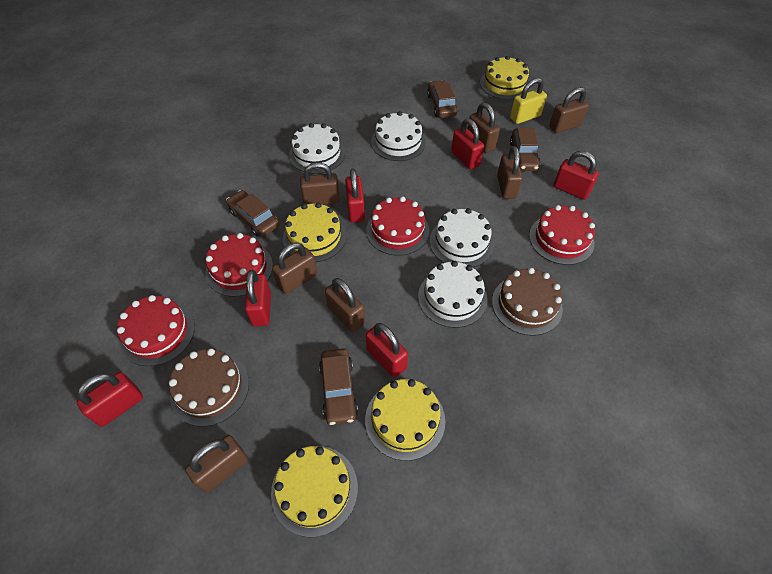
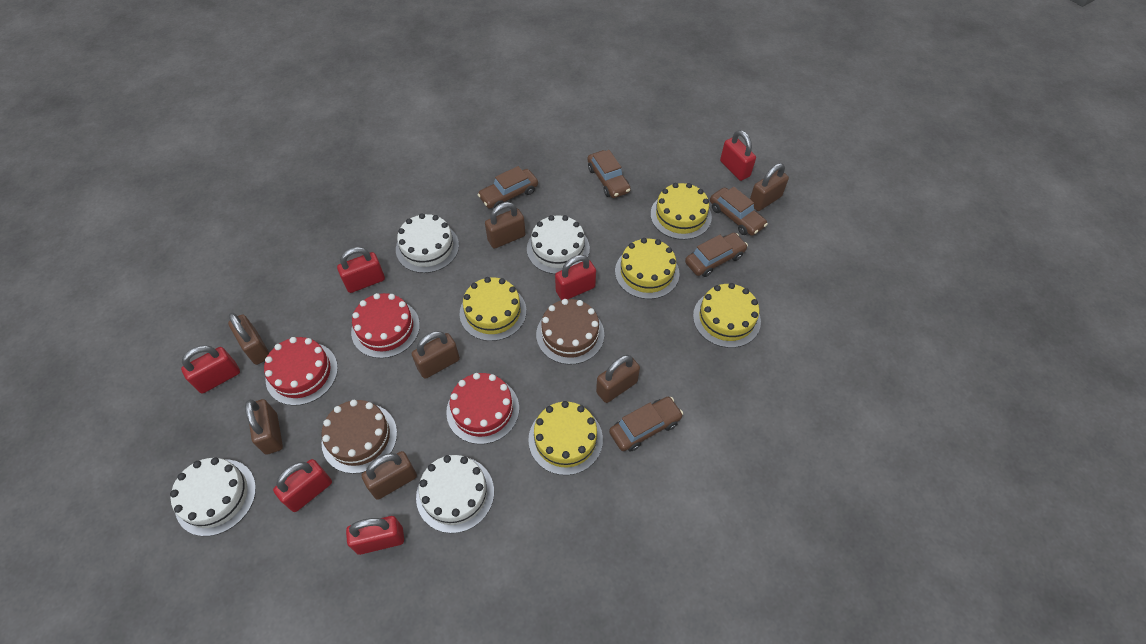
brown car: 4 -> 5
red cake: 4 -> 3
yellow cake: 4 -> 5
yellow padlock: 1 -> 0

